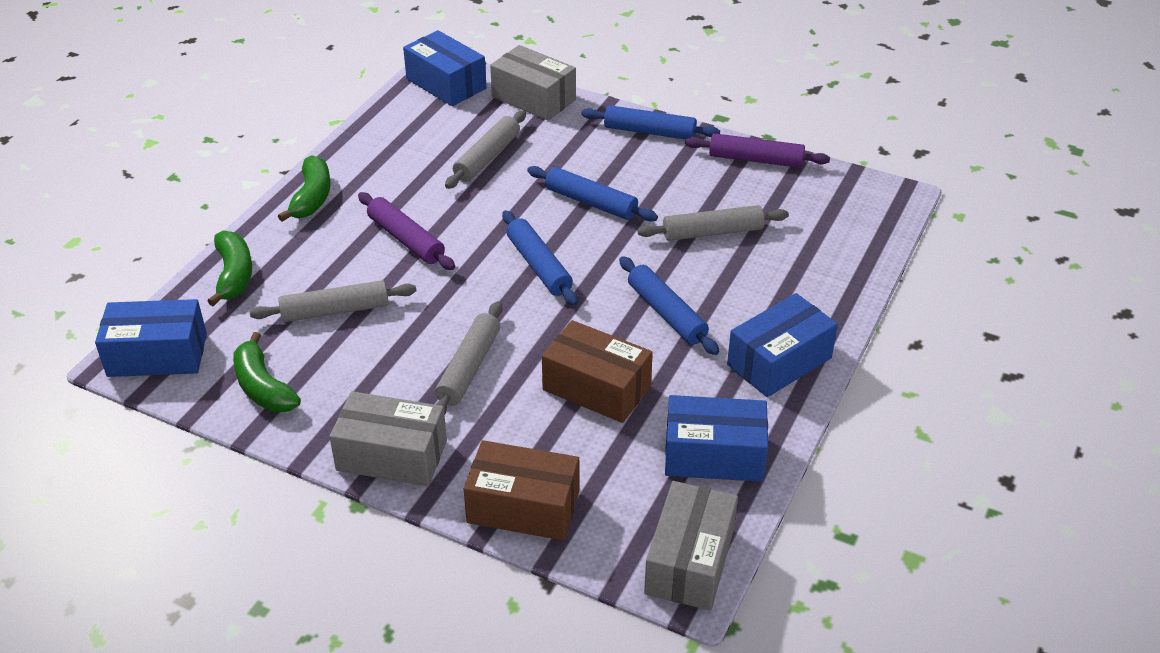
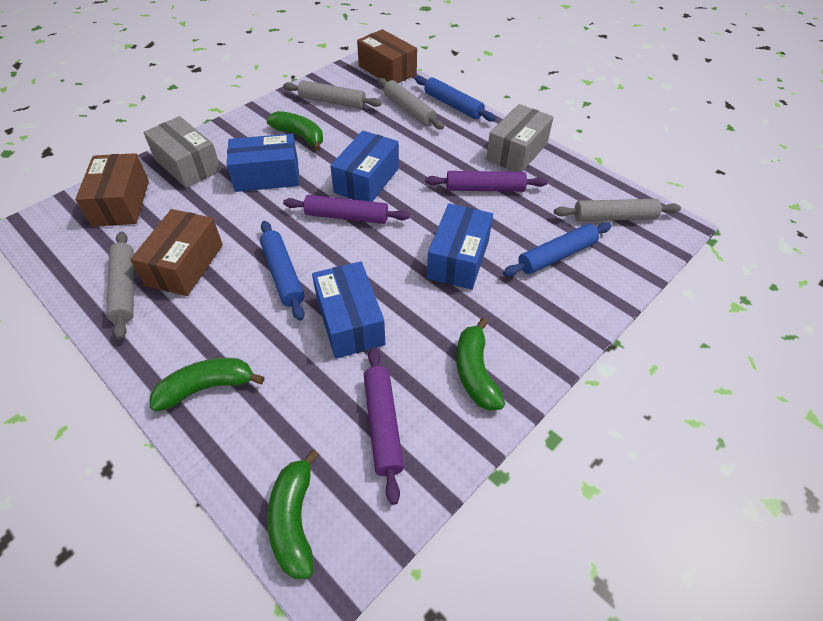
blue rolling pin: 4 -> 3
brown box: 2 -> 3
green banana: 3 -> 4
grey box: 3 -> 2
purple rolling pin: 2 -> 3

